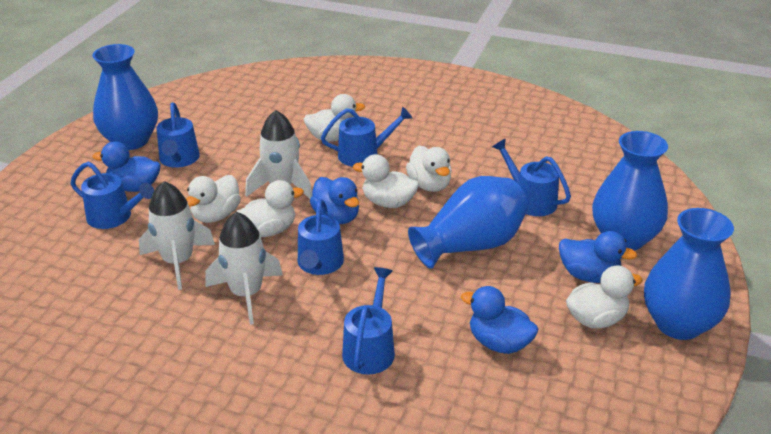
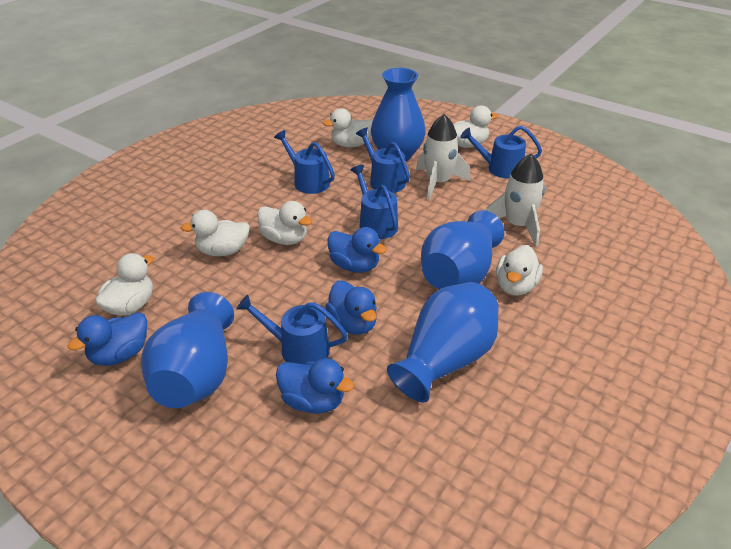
blue watering can: 6 -> 5
white rocket: 3 -> 2

